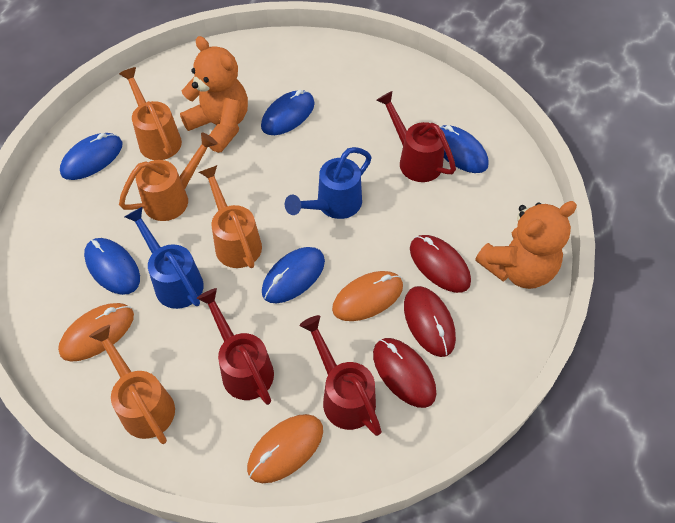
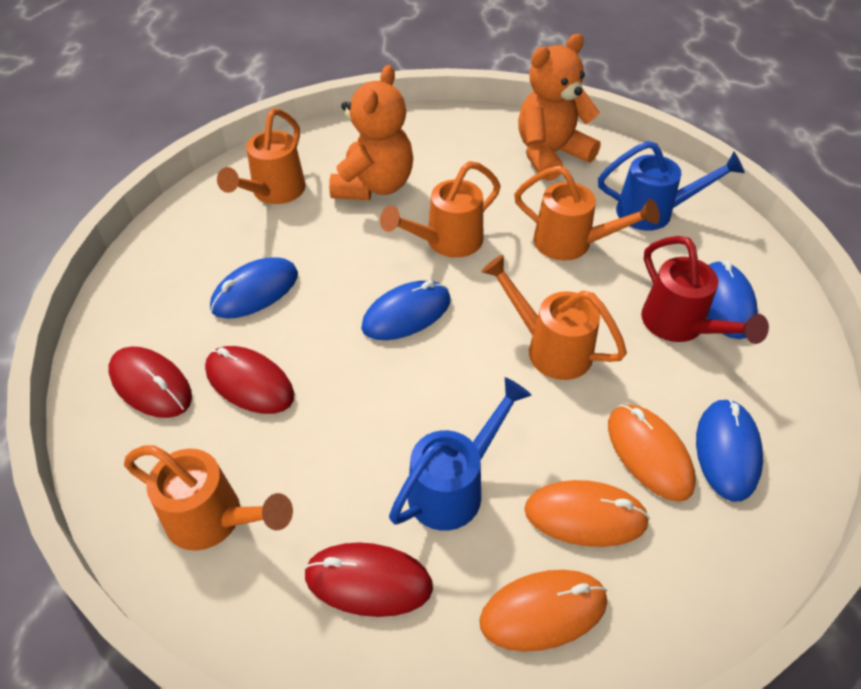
blue mouse: 5 -> 4
orange watering can: 4 -> 5
red watering can: 3 -> 1

